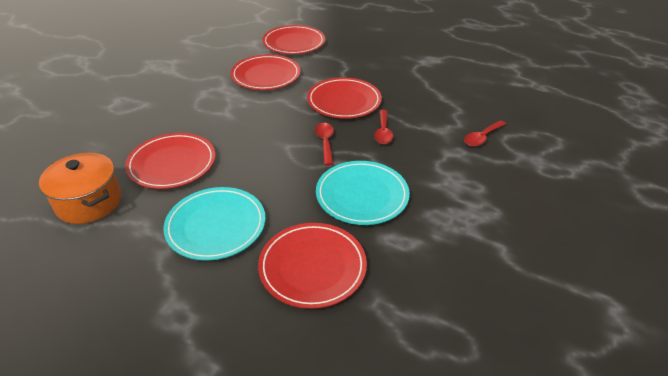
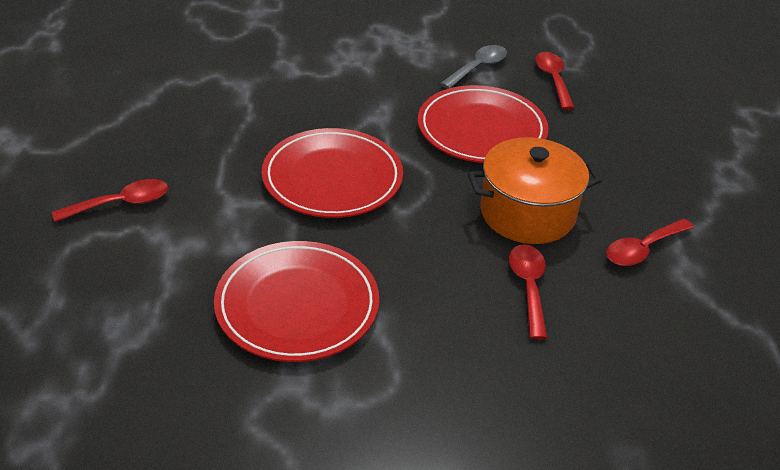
grey spoon: 0 -> 1
red plate: 5 -> 3
red spoon: 3 -> 4
turquoise plate: 2 -> 0

